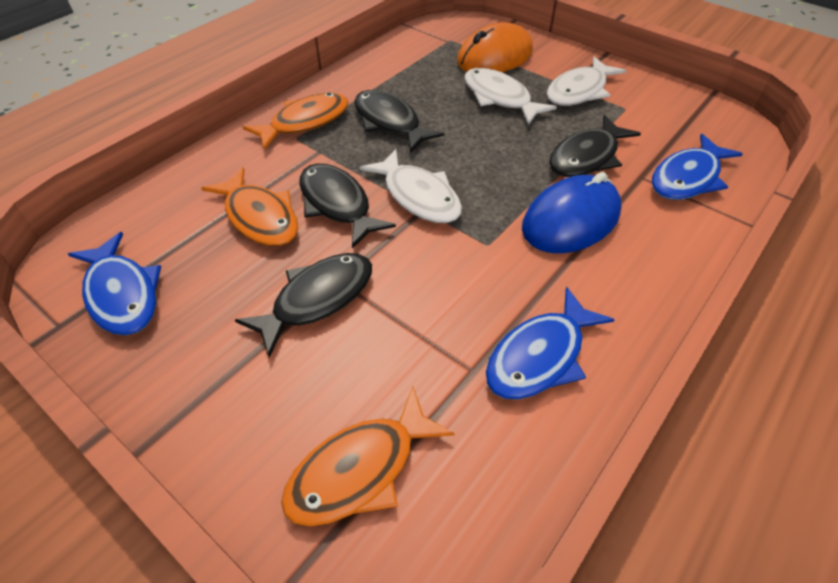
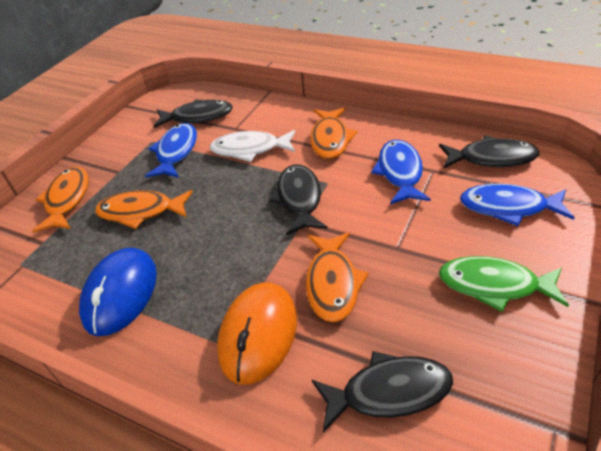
green fish: 0 -> 1
orange fish: 3 -> 4
white fish: 3 -> 1

